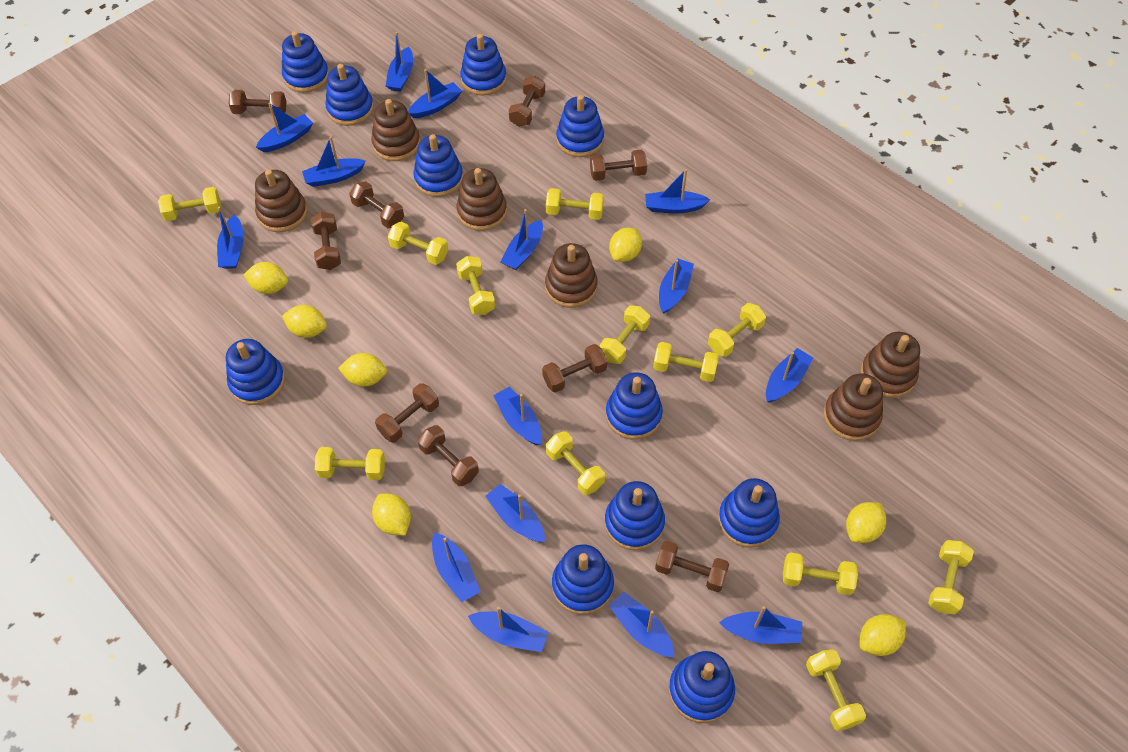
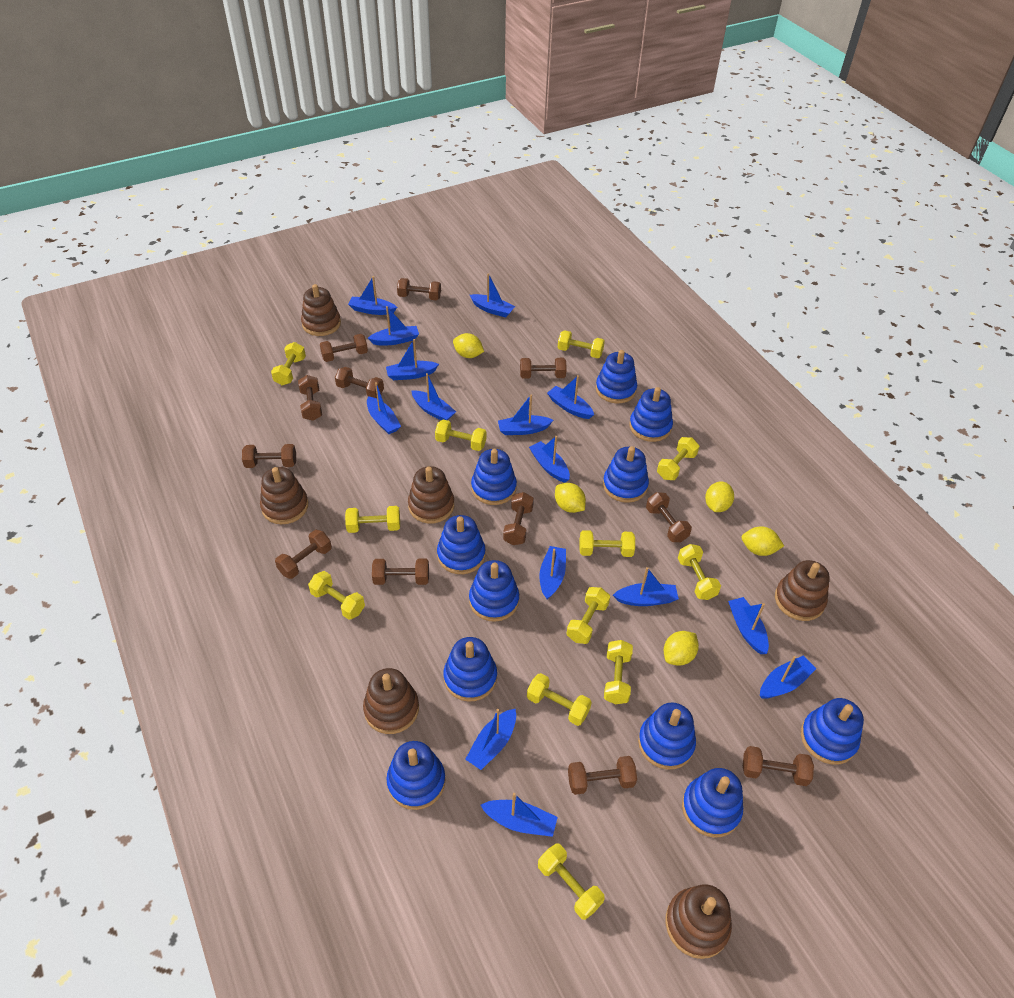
brown dumbbell: 9 -> 12
yellow lemon: 7 -> 5

